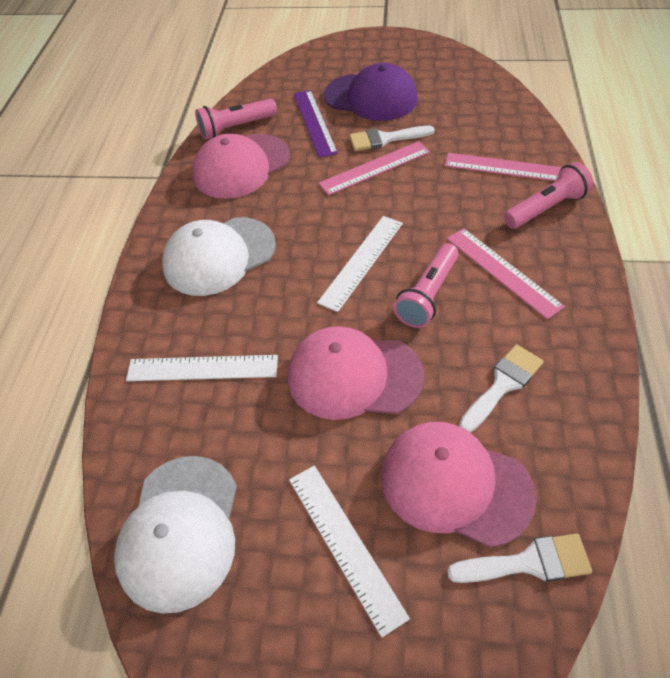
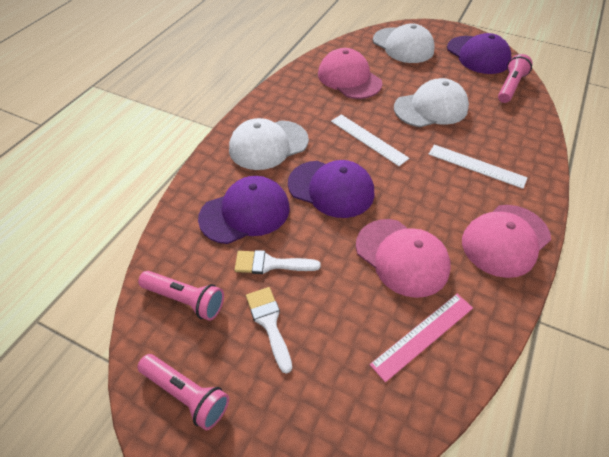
pink ruler: 3 -> 1
purple cap: 1 -> 3
purple ruler: 1 -> 0
white brush: 3 -> 2
white cap: 2 -> 3
white ruler: 3 -> 2

